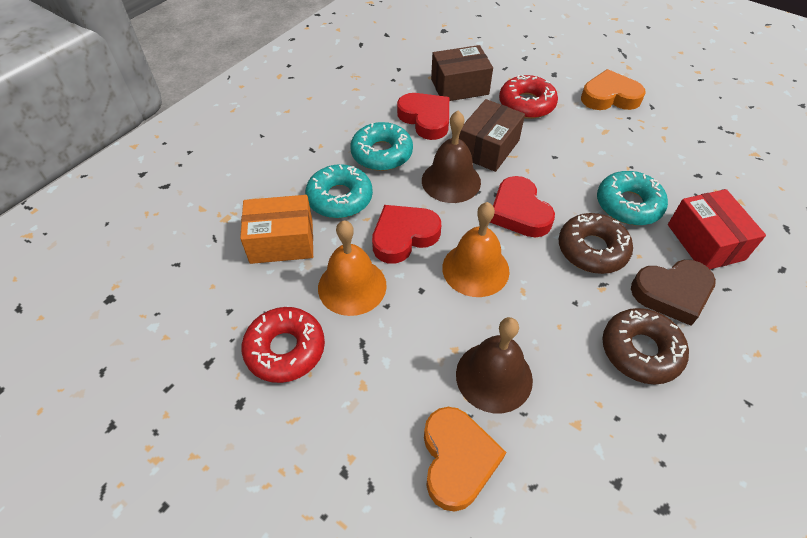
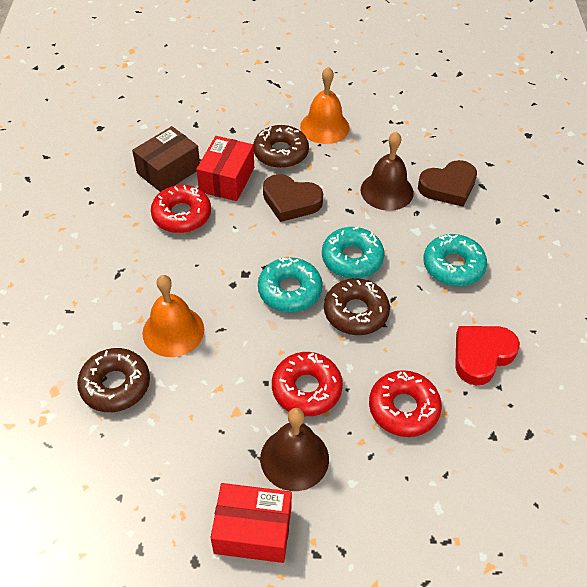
brown box: 2 -> 1
brown donut: 2 -> 3
brown heart: 1 -> 2
orange box: 1 -> 0
orange heart: 2 -> 0
red box: 1 -> 2
red donut: 2 -> 3
red heart: 3 -> 1

